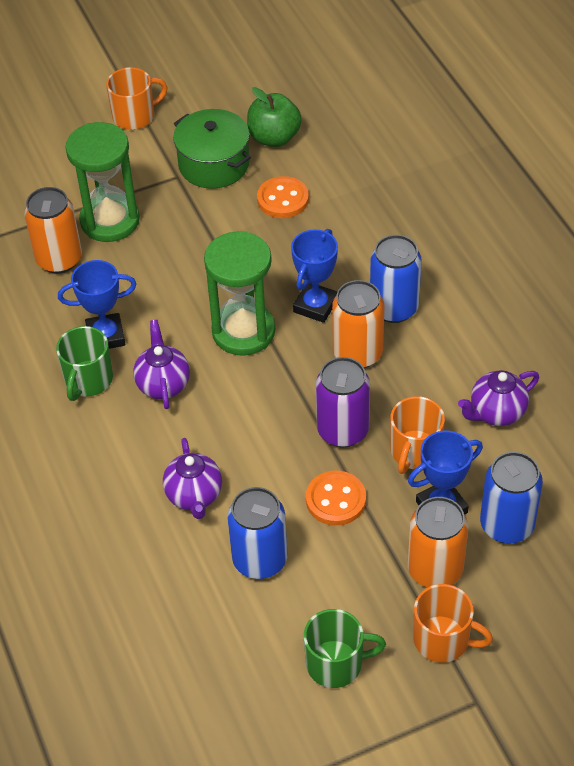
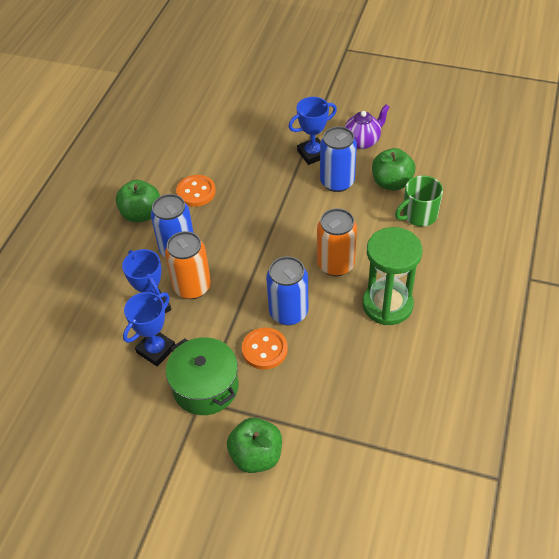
green apple: 1 -> 3
green hourglass: 2 -> 1
green mug: 2 -> 1
orange can: 3 -> 2
orange mug: 3 -> 0
purple can: 1 -> 0
purple teapot: 3 -> 1

